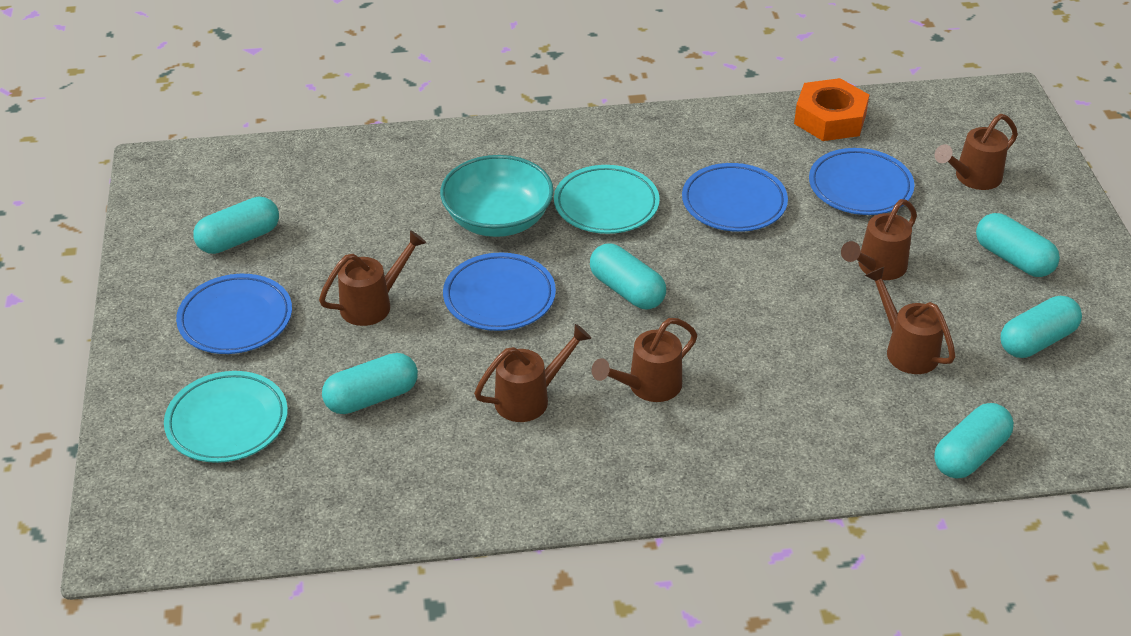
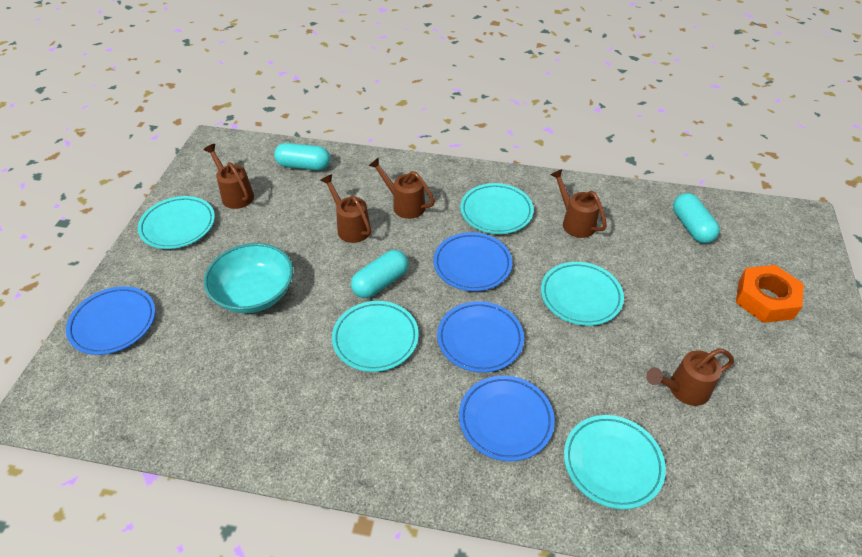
brown watering can: 6 -> 5
turquoise capsule: 6 -> 3
turquoise plate: 2 -> 5

